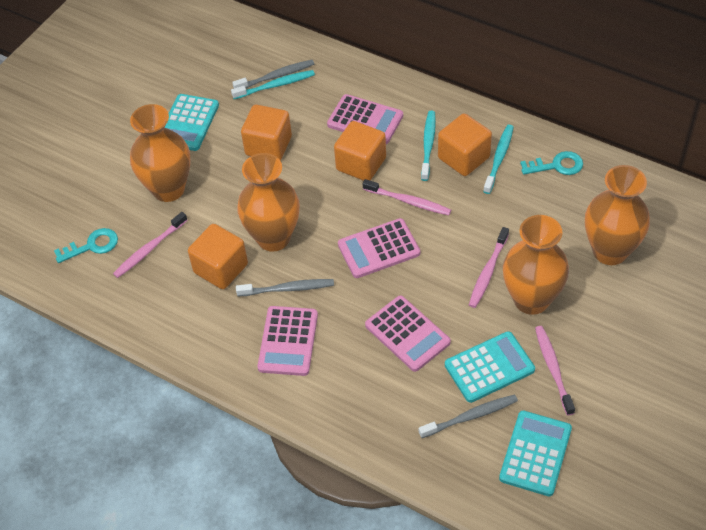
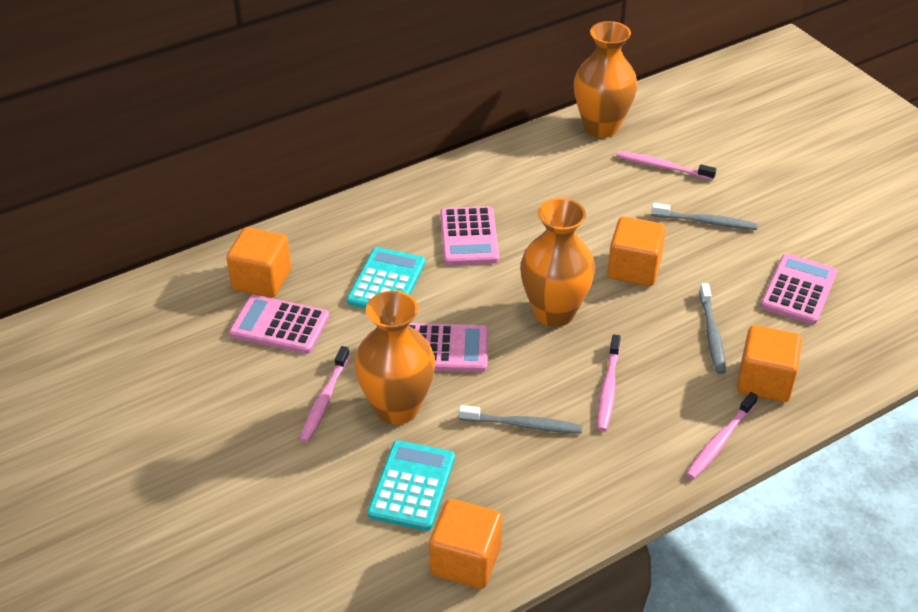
orange vase: 4 -> 3
turquoise calculator: 3 -> 2
turquoise key: 2 -> 0
turquoise toothbrush: 3 -> 0

